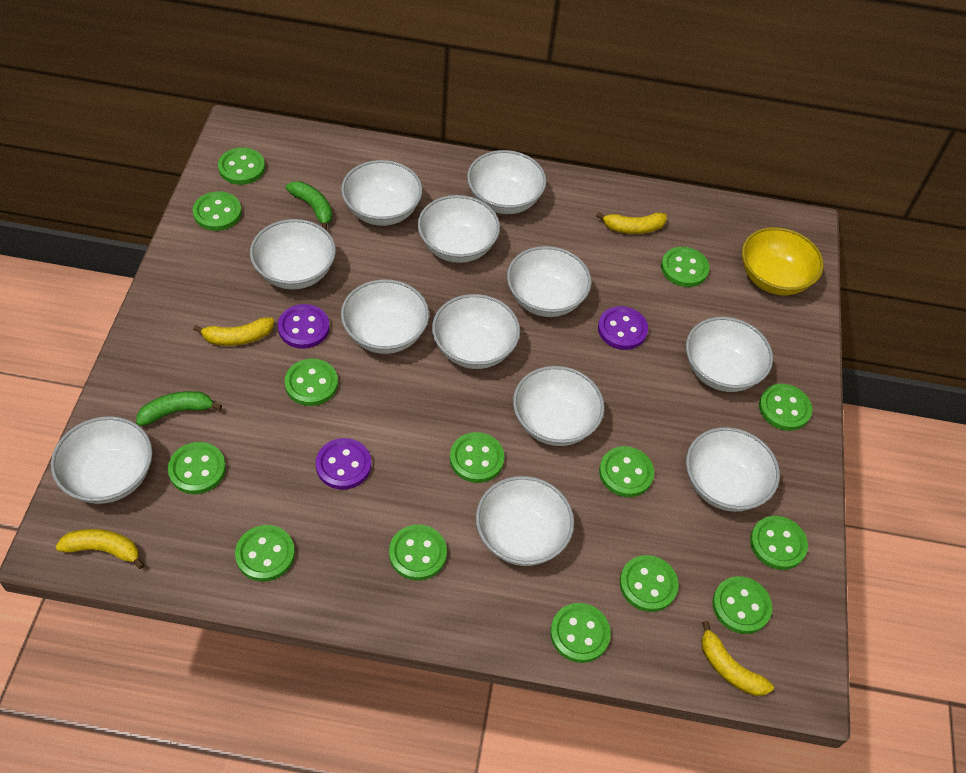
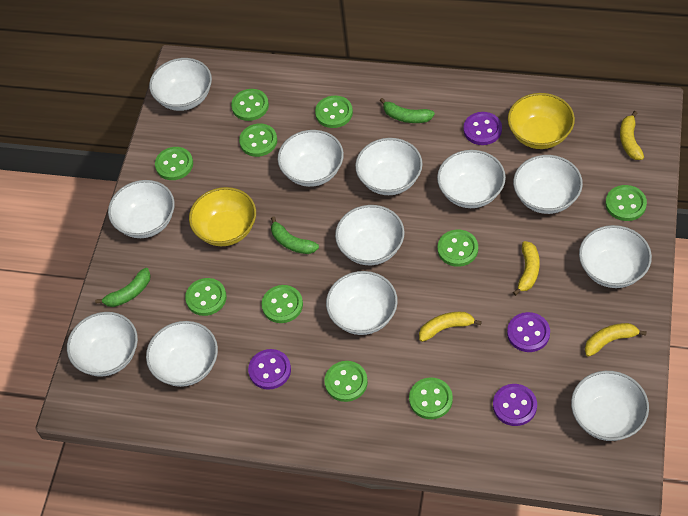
green banana: 2 -> 3
green button: 14 -> 10
purple button: 3 -> 4
yellow bowl: 1 -> 2

